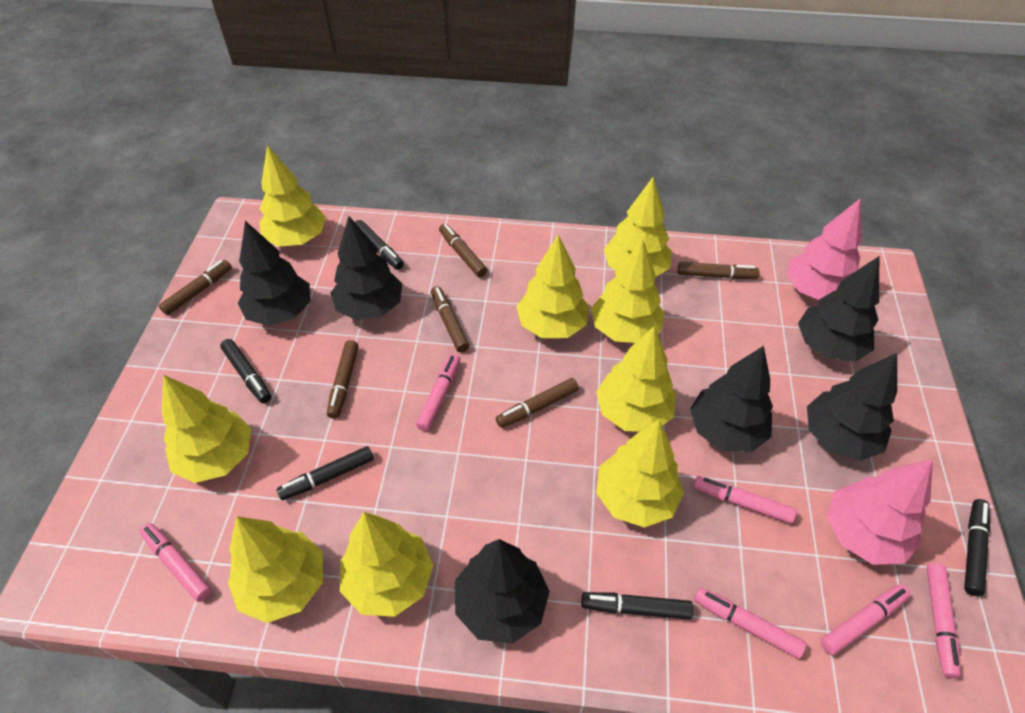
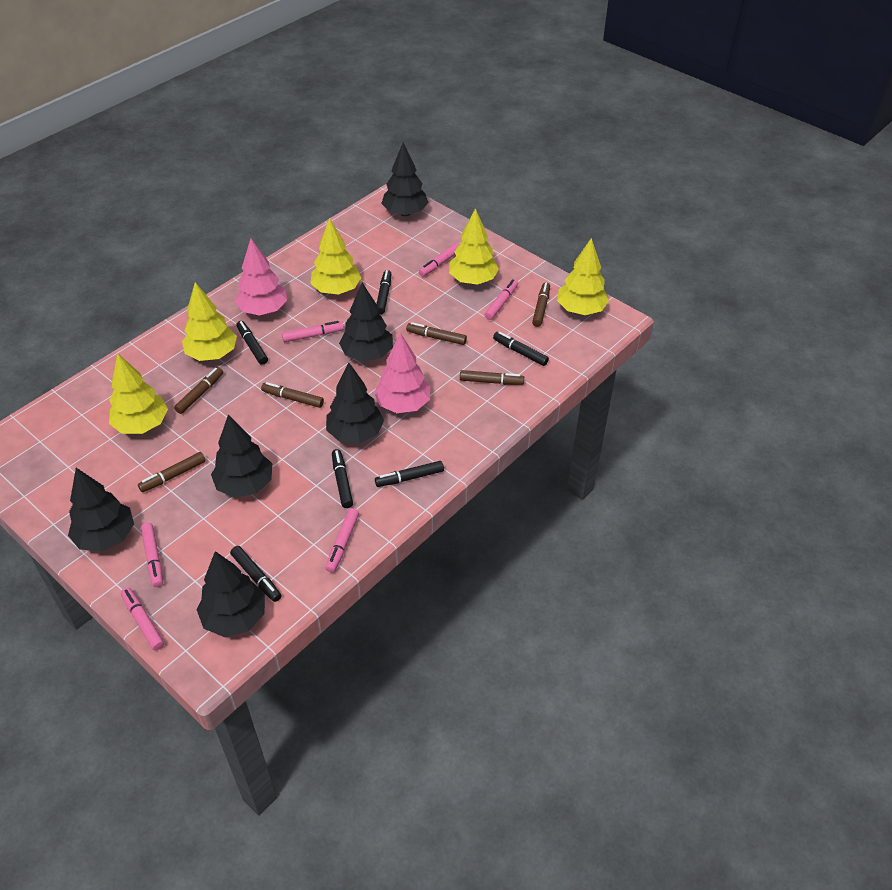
black marker: 5 -> 6
yellow tree: 9 -> 5

